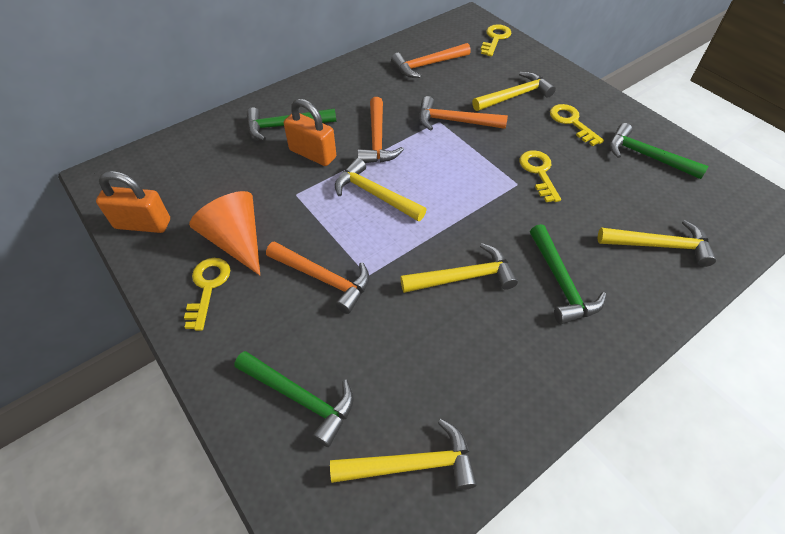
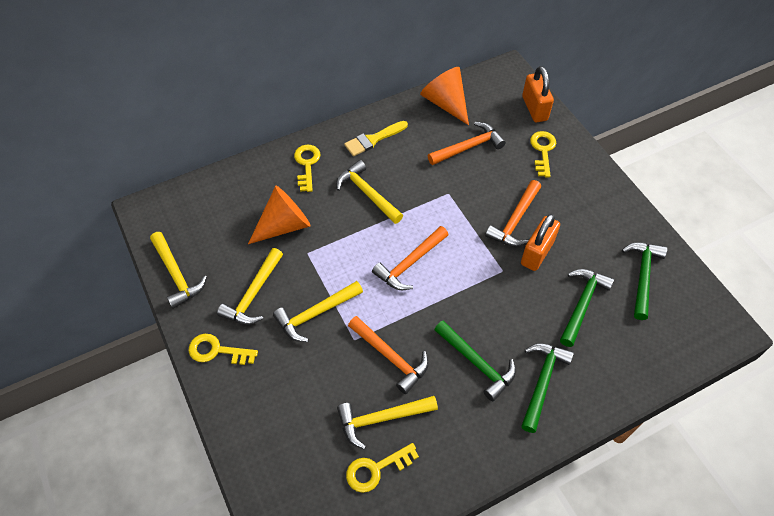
orange cone: 1 -> 2
yellow brush: 0 -> 1

